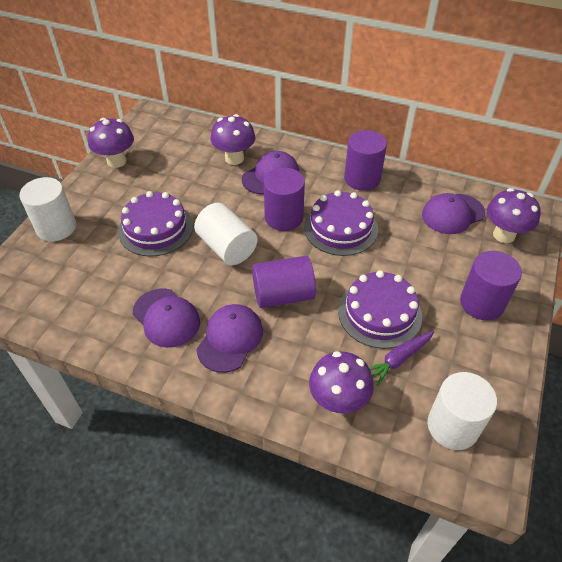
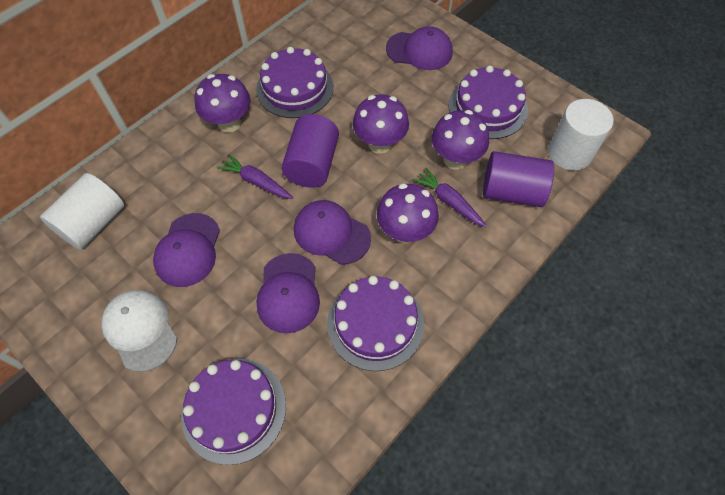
purple cake: 3 -> 4
purple carrot: 1 -> 2
purple cylinder: 4 -> 2
white cap: 0 -> 1
white cylinder: 3 -> 2

